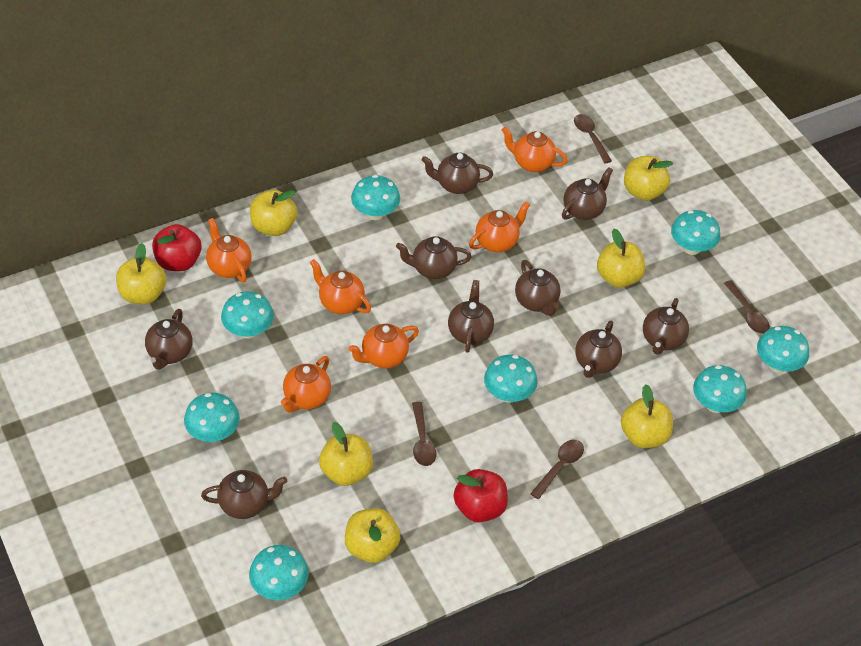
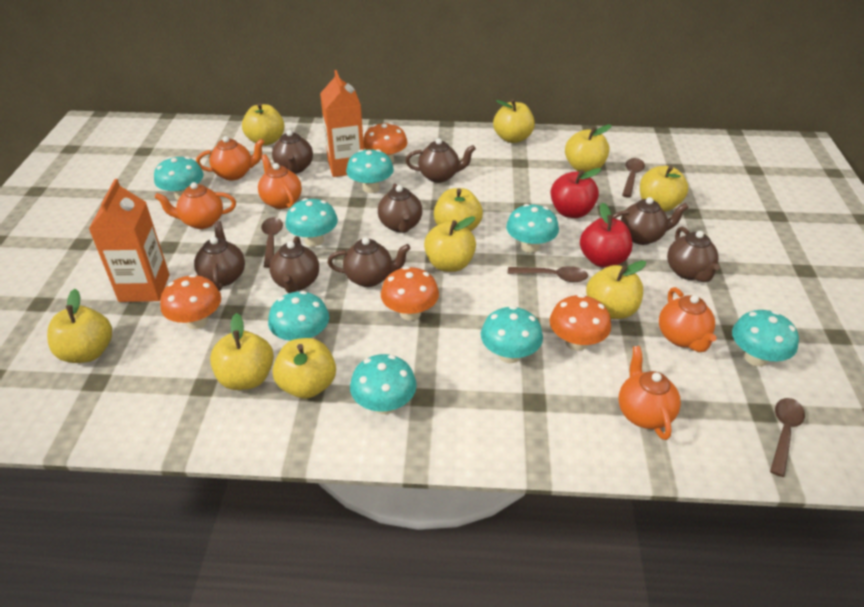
brown teapot: 9 -> 8
orange carton: 0 -> 2
orange mushroom: 0 -> 4
orange teapot: 6 -> 5
yellow apple: 7 -> 10

